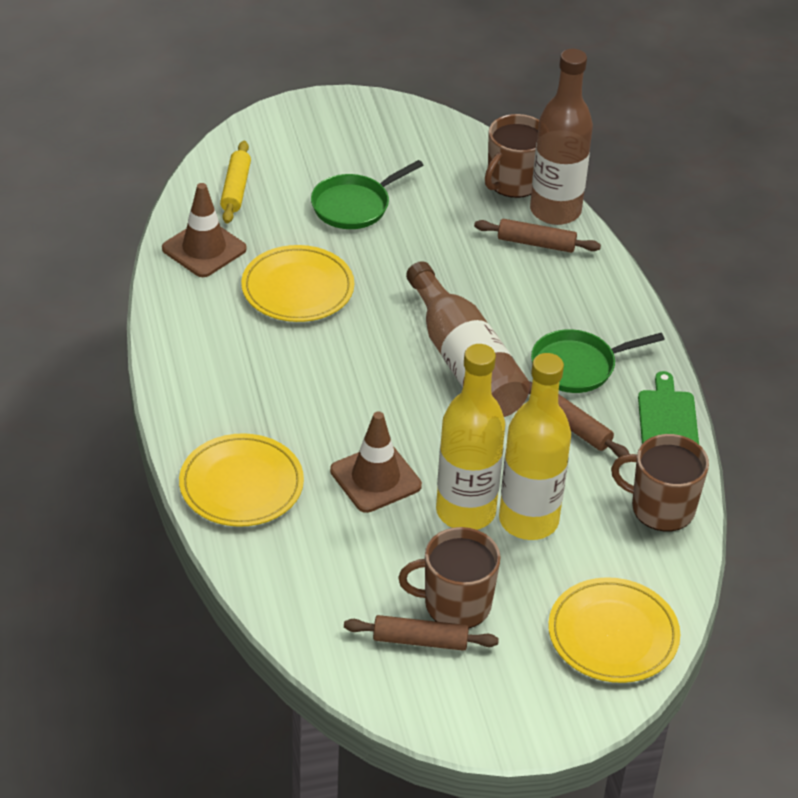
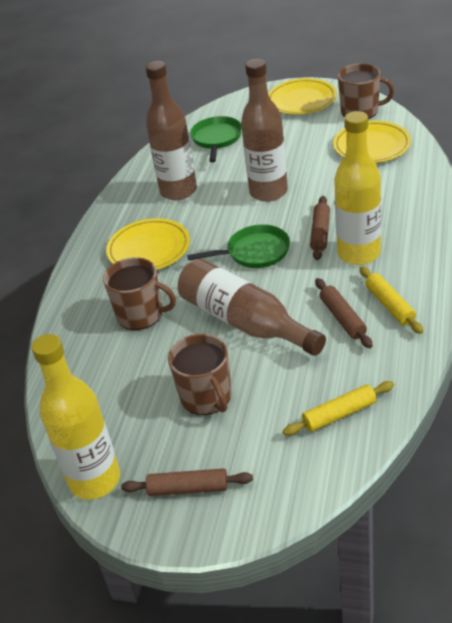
brown bottle: 2 -> 3
brown traffic cone: 2 -> 0
green cutting board: 1 -> 0
yellow rolling pin: 1 -> 2

